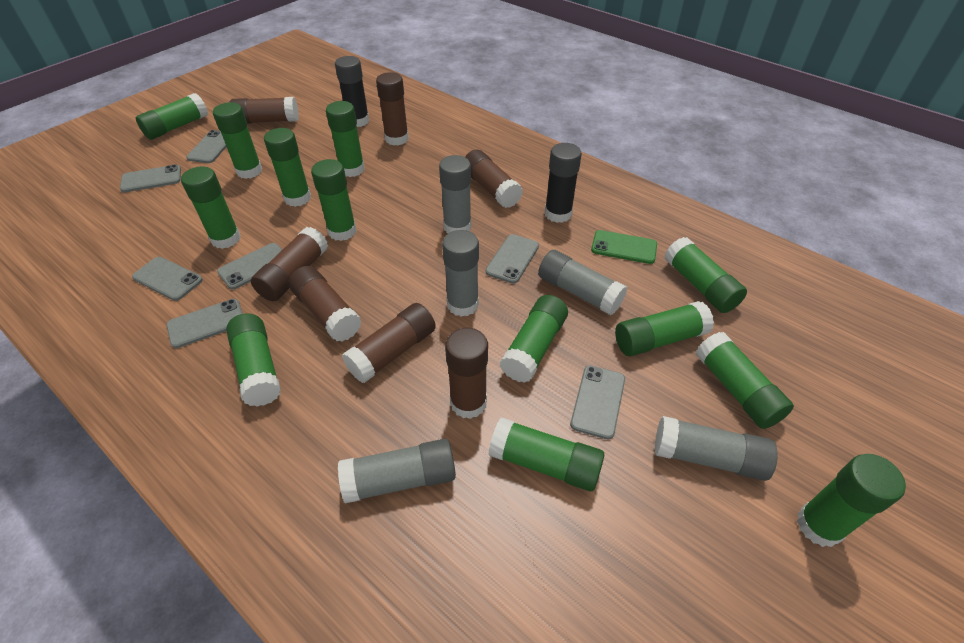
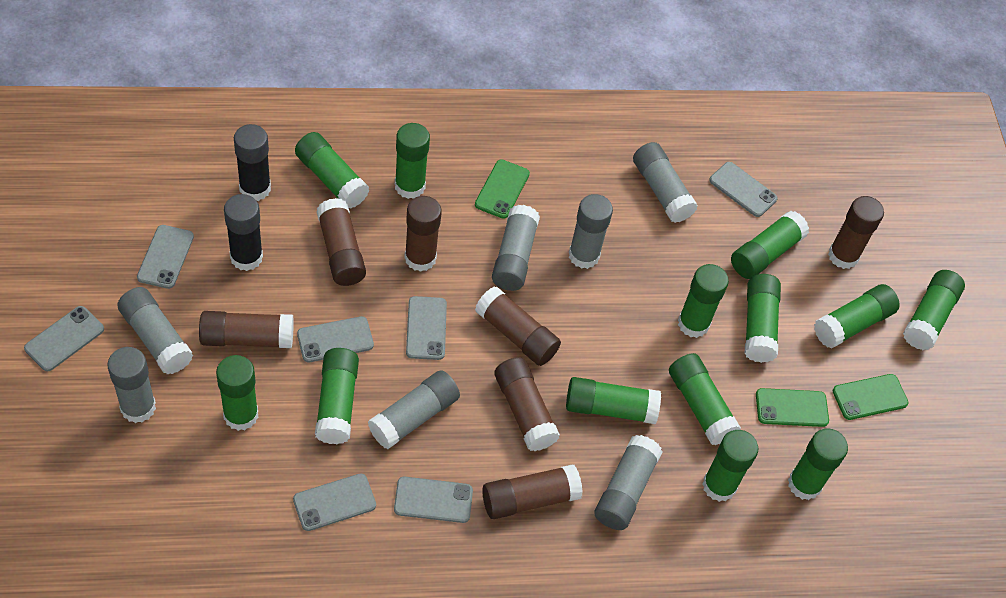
green phone: 1 -> 3
grey glue stick: 5 -> 7

